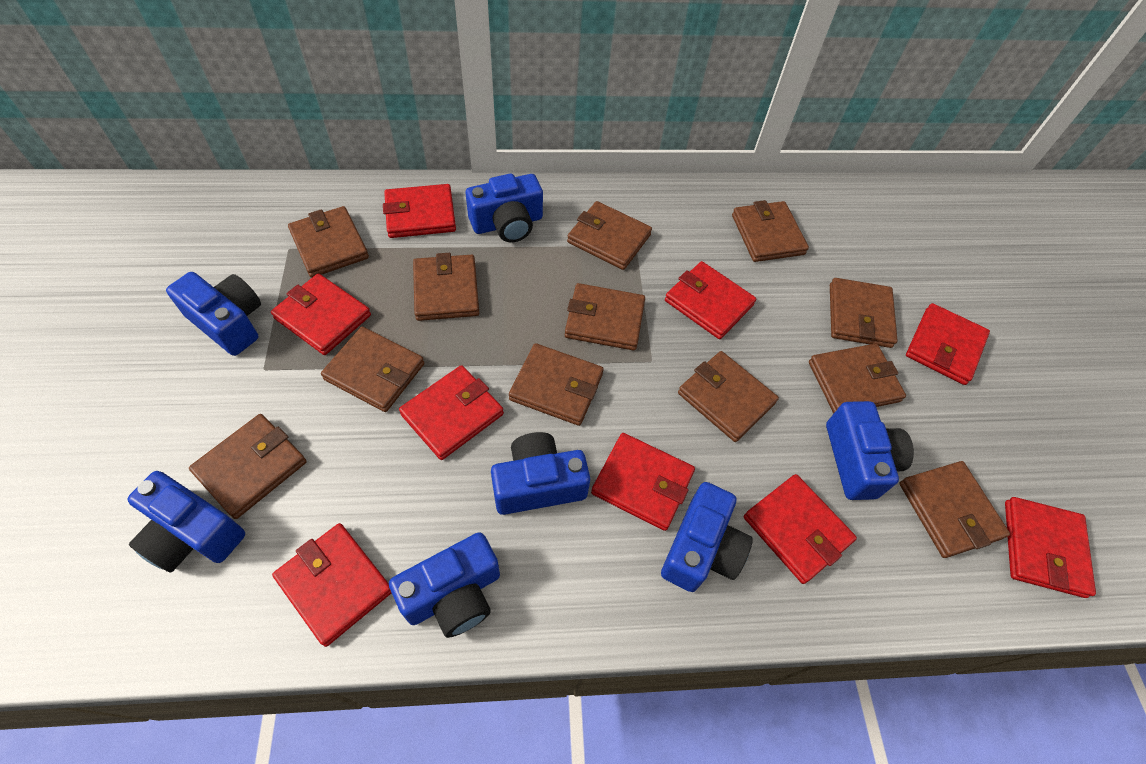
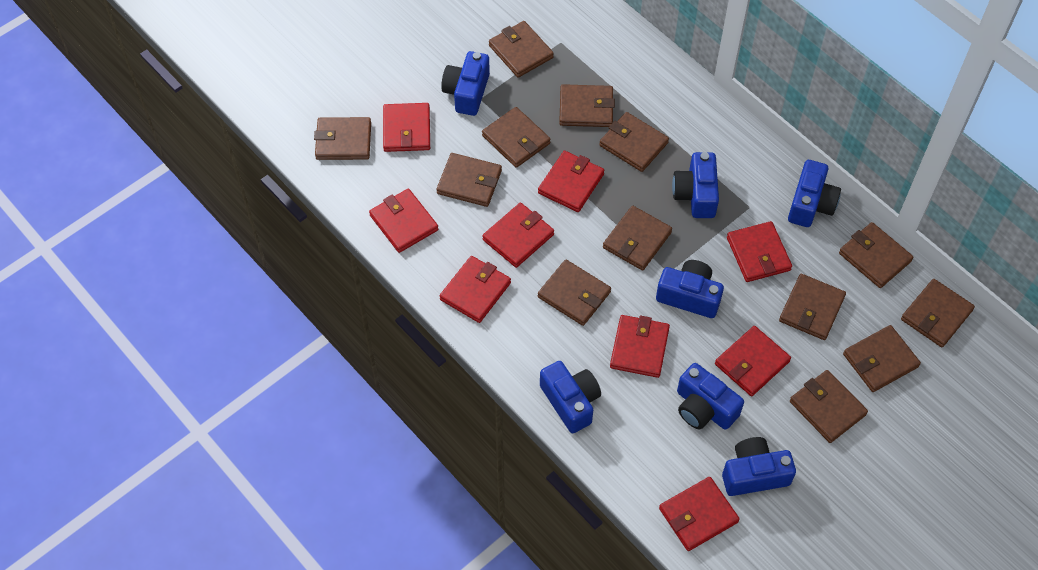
brown wallet: 12 -> 13

